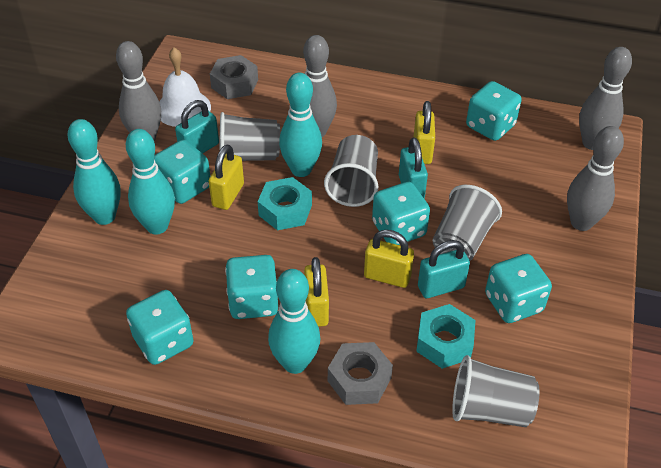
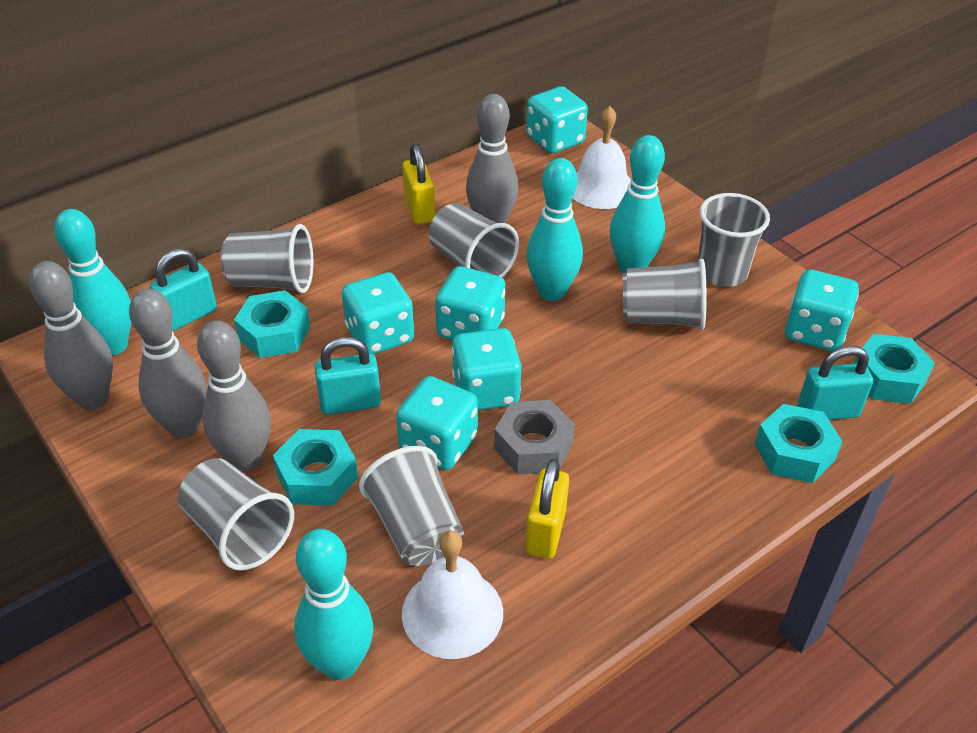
grey cup: 4 -> 6
grey nut: 2 -> 1
turquoise nut: 2 -> 4
white bell: 1 -> 2
yellow padlock: 4 -> 2

